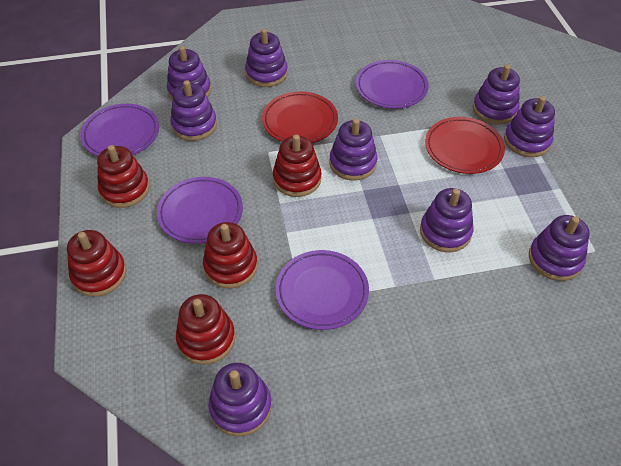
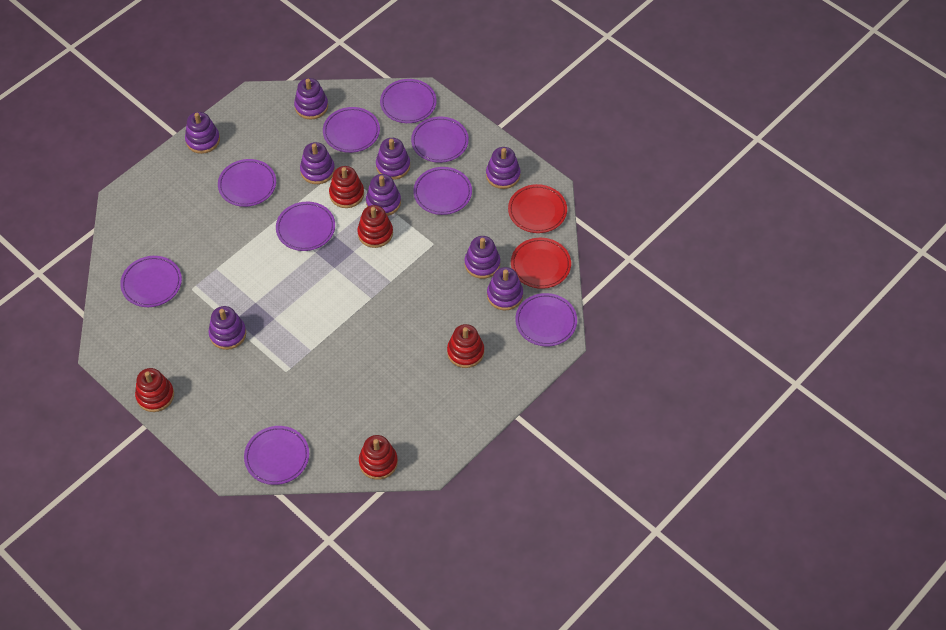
purple plate: 4 -> 9

